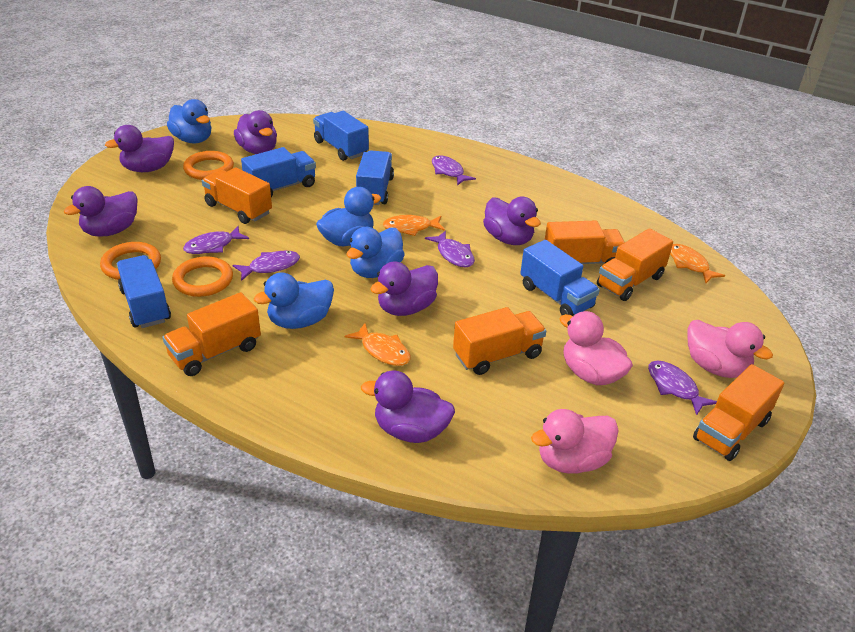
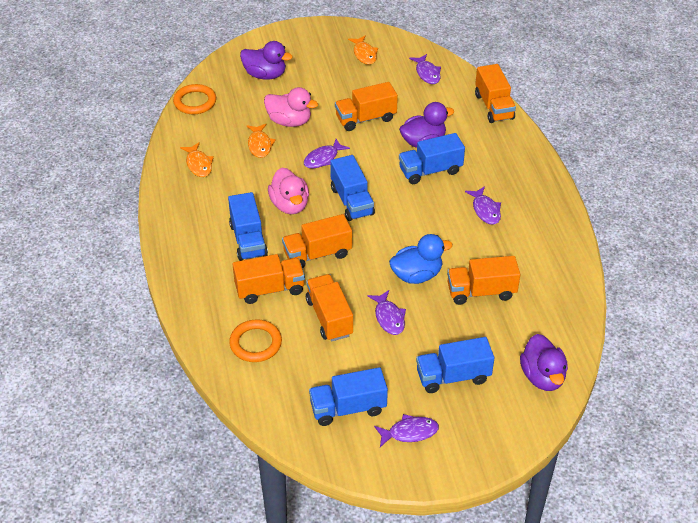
blue duck: 4 -> 1
orange ring: 3 -> 2
pink duck: 3 -> 2
purple duck: 6 -> 3

